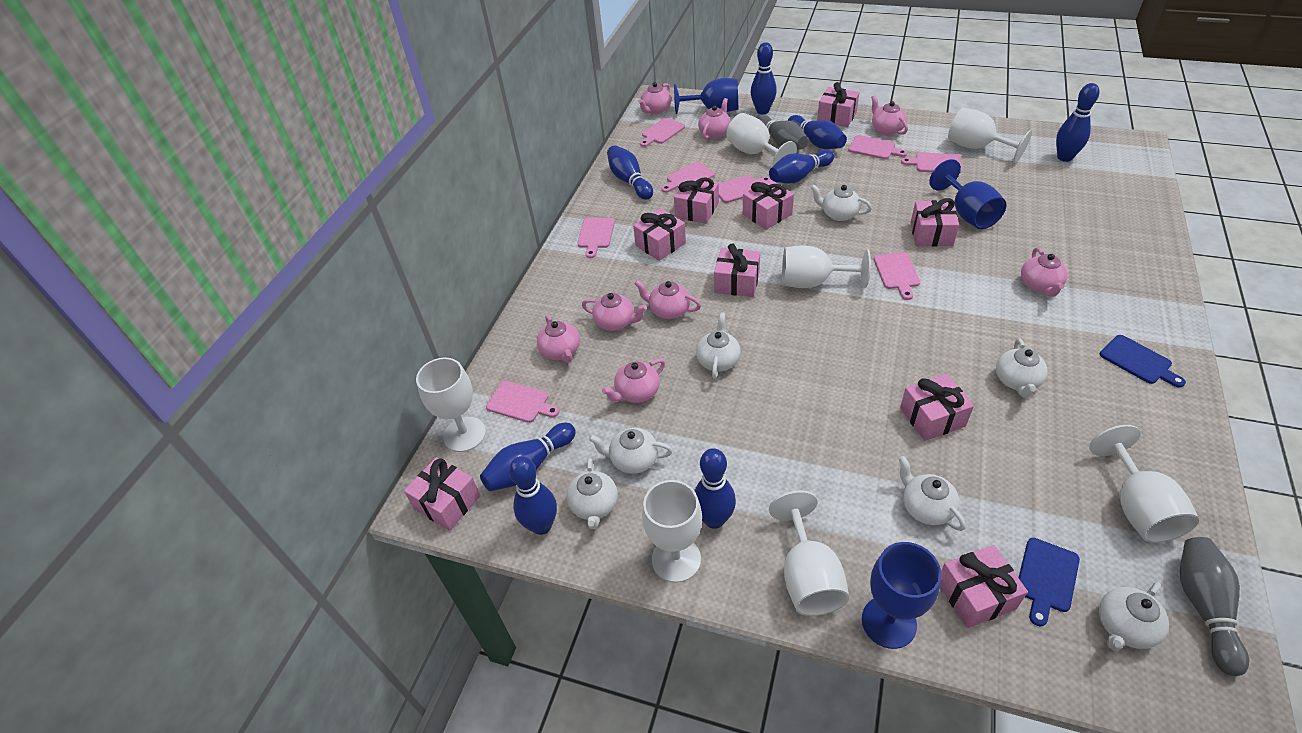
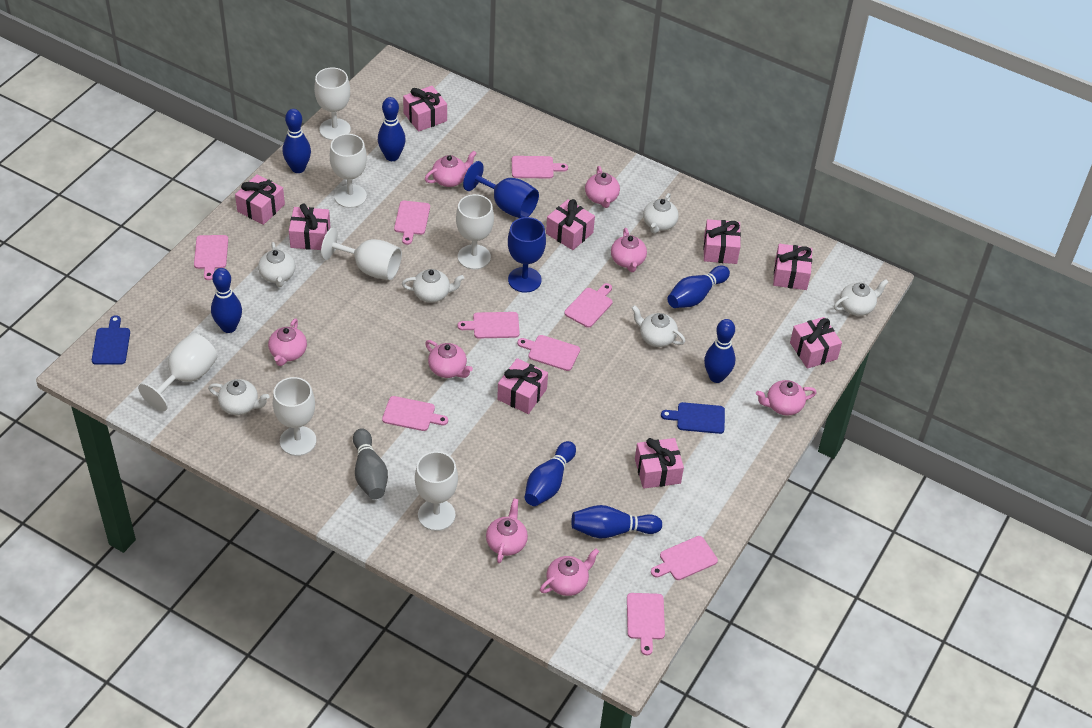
blue bowling pin: 8 -> 7
blue goblet: 3 -> 2
grey bowling pin: 2 -> 1
pink cutting board: 8 -> 9
white teapot: 7 -> 6

